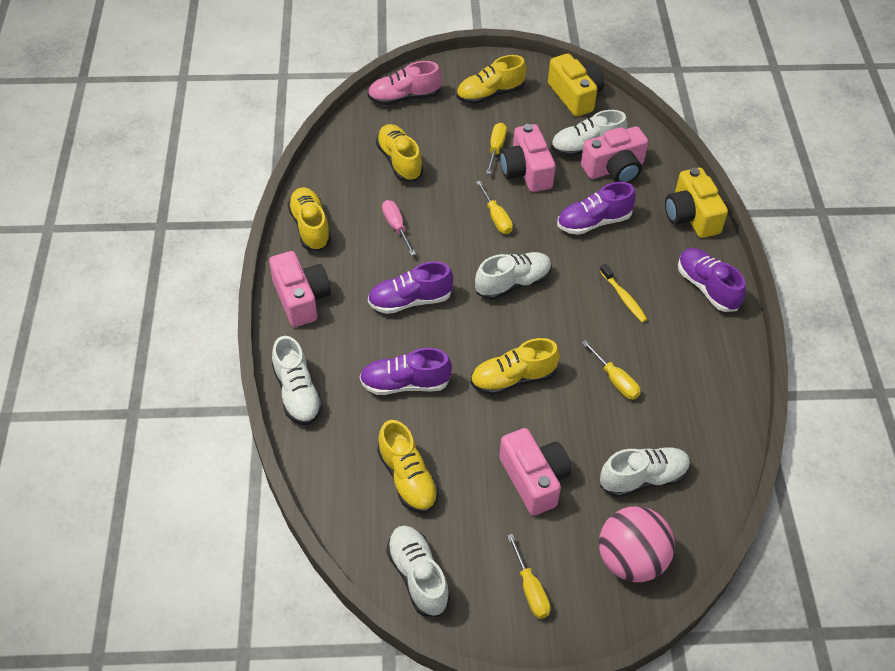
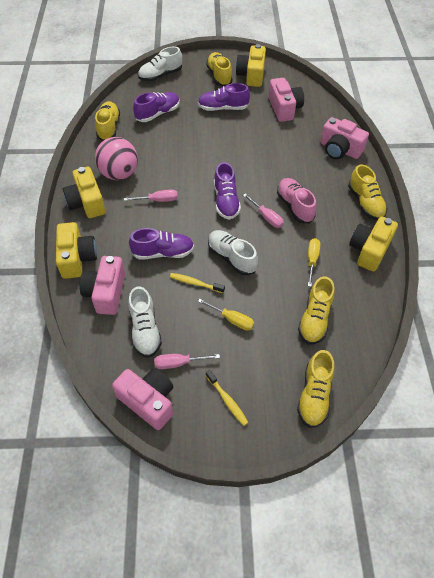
pink screwdriver: 1 -> 3
white shoe: 5 -> 3
yellow camera: 2 -> 4
yellow screwdriver: 4 -> 2
yellow toothbrush: 1 -> 2

